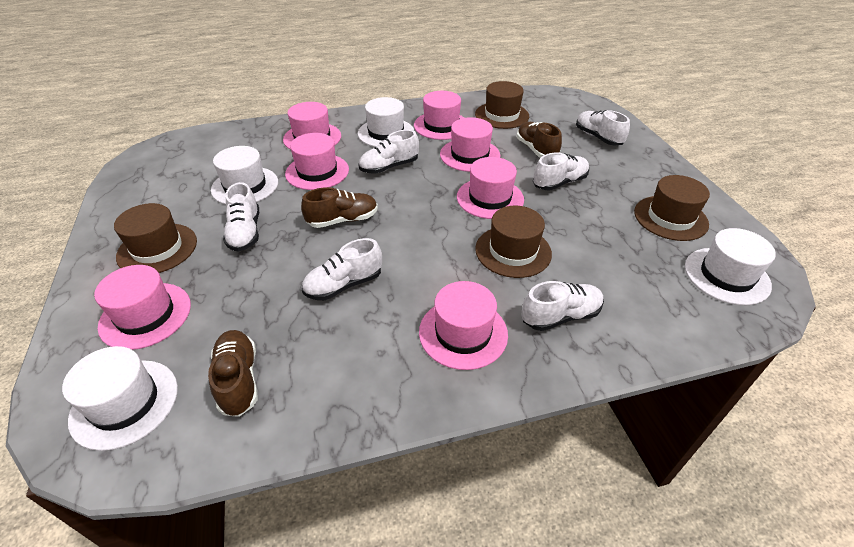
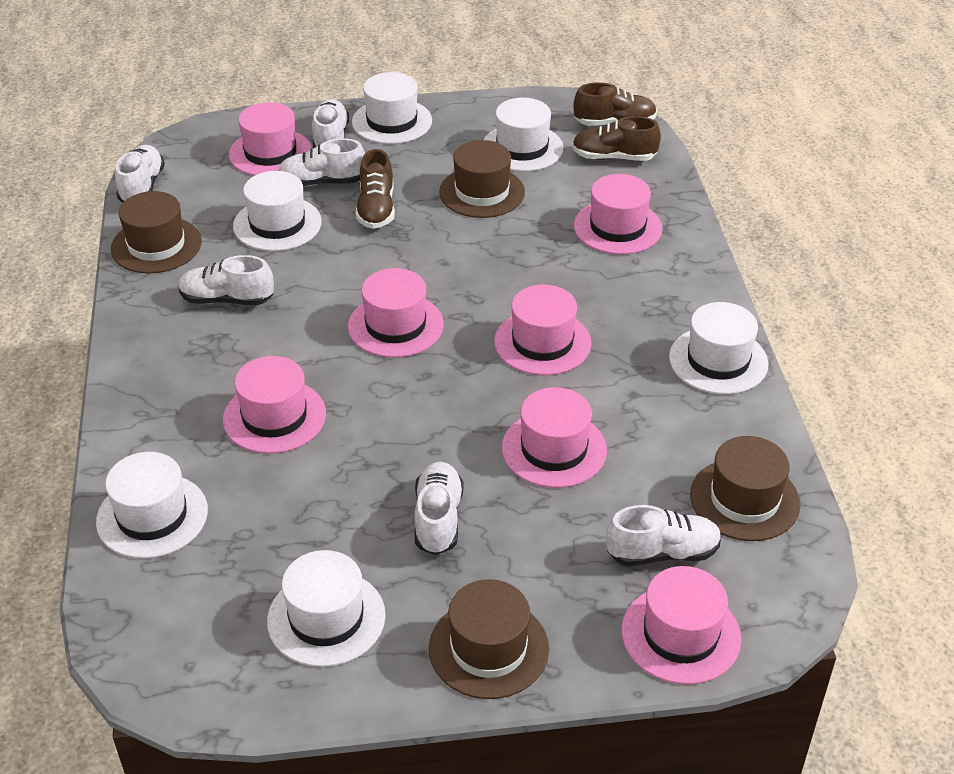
white hat: 4 -> 6

